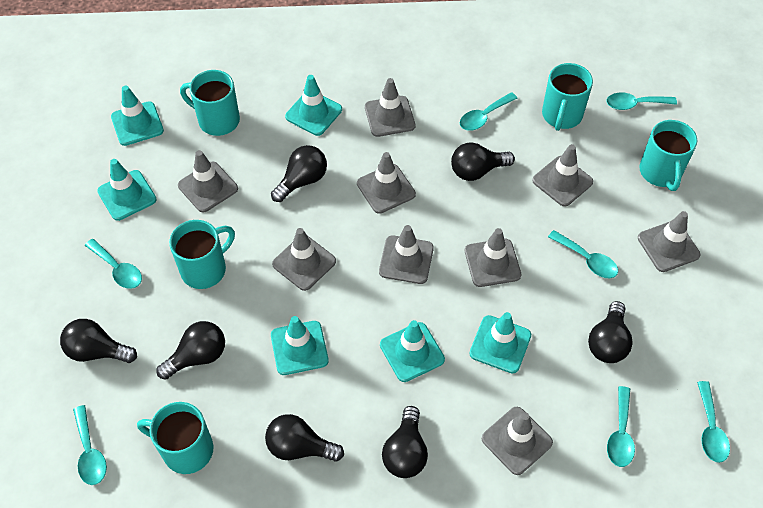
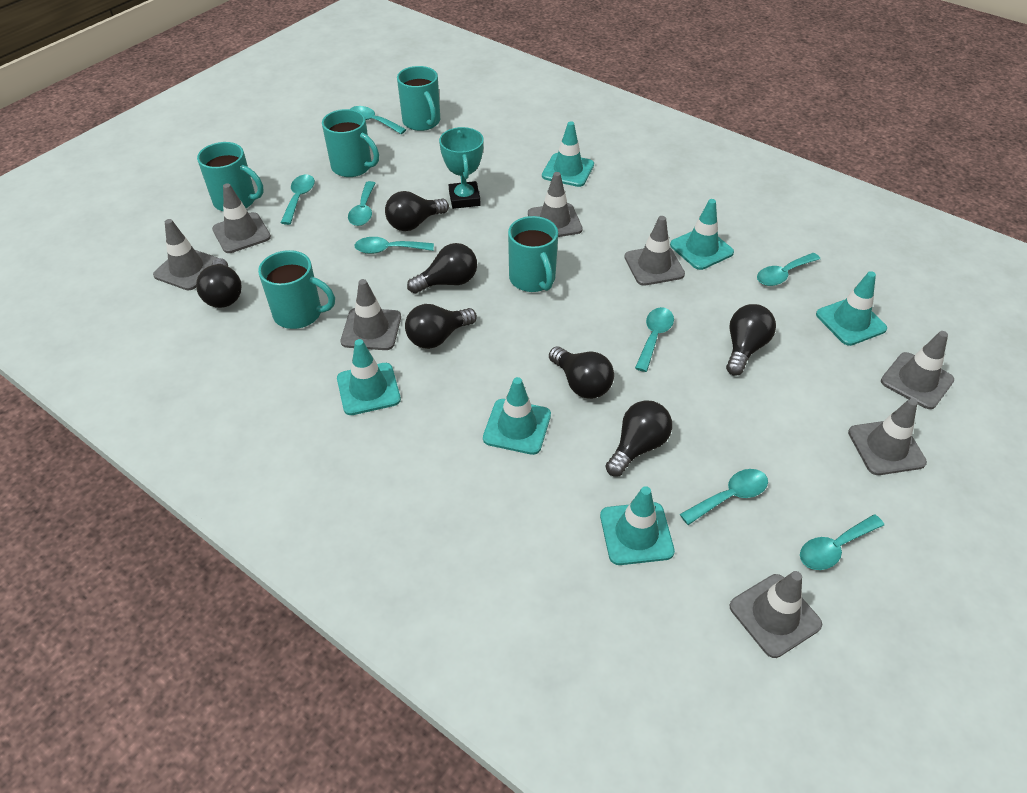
grey traffic cone: 9 -> 8
turquoise spoon: 7 -> 8
turquoise trophy: 0 -> 1

